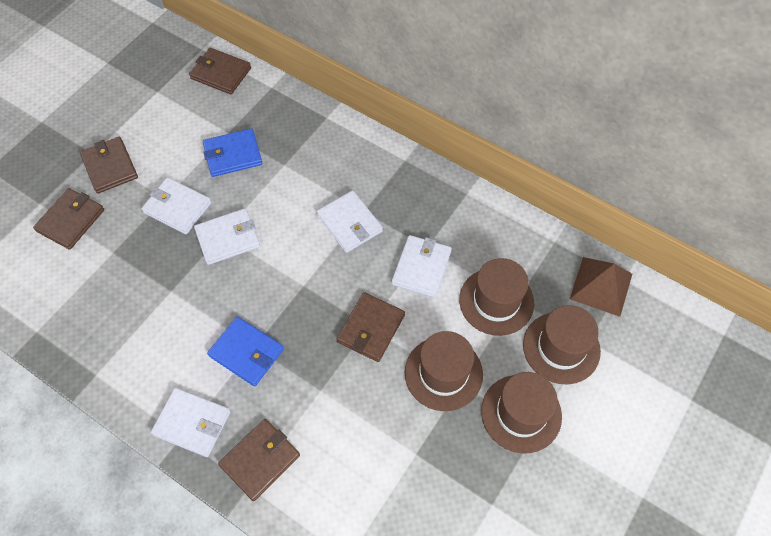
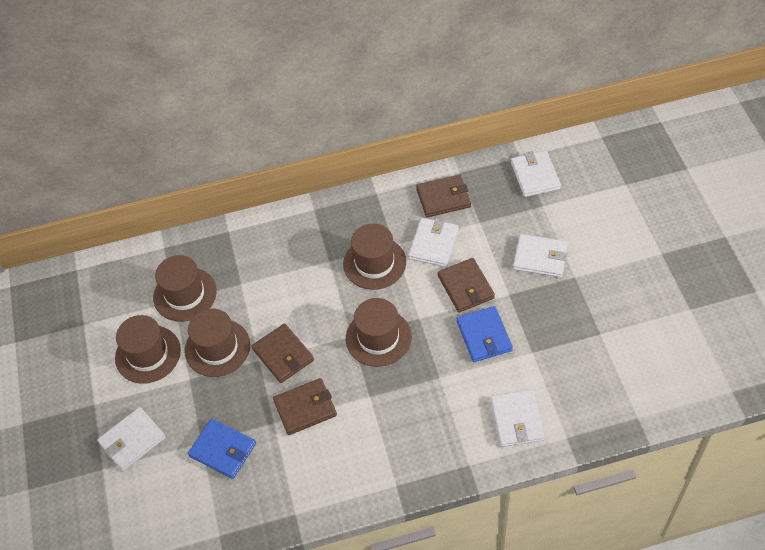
brown hat: 4 -> 5
brown pyramid: 1 -> 0
brown wallet: 5 -> 4

